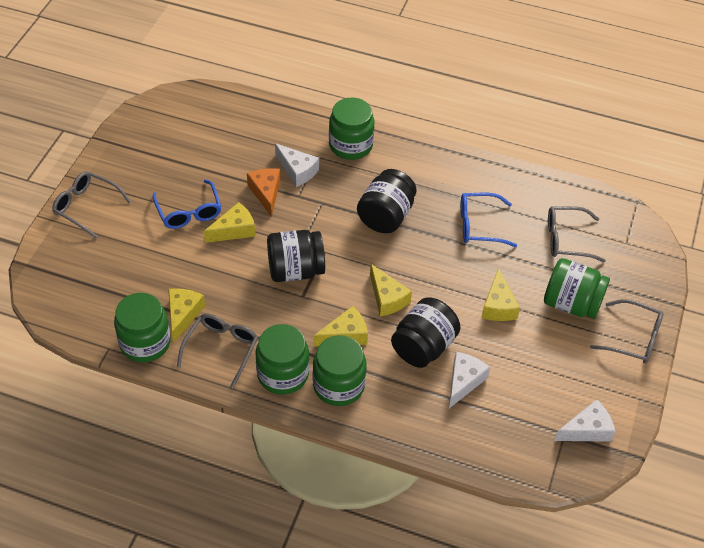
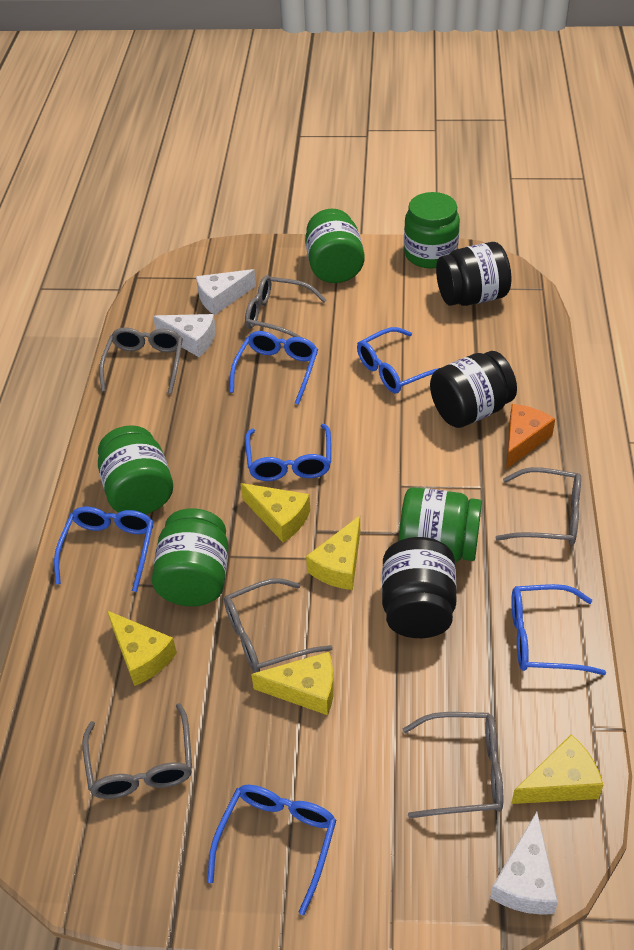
blue glasses: 2 -> 6
grey glasses: 4 -> 6

